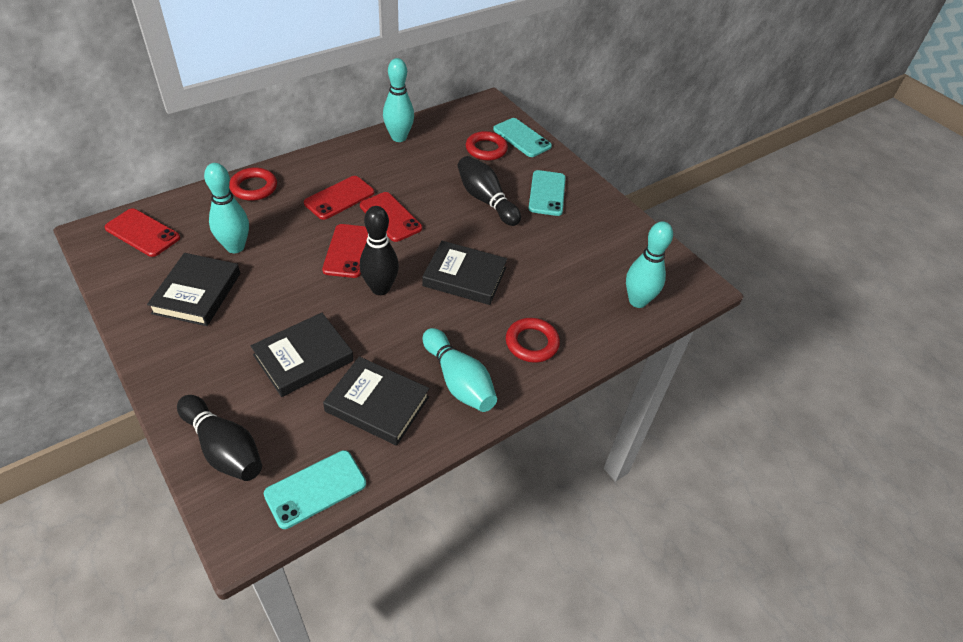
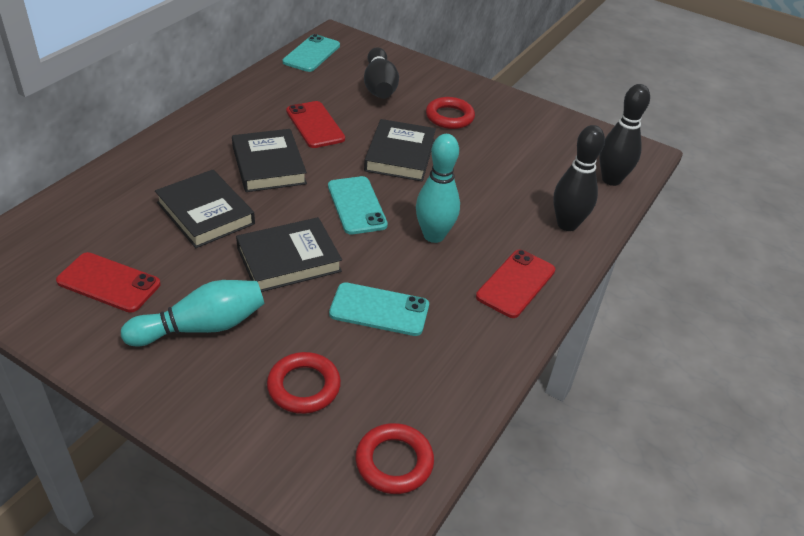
red phone: 4 -> 3
turquoise bowling pin: 4 -> 2

